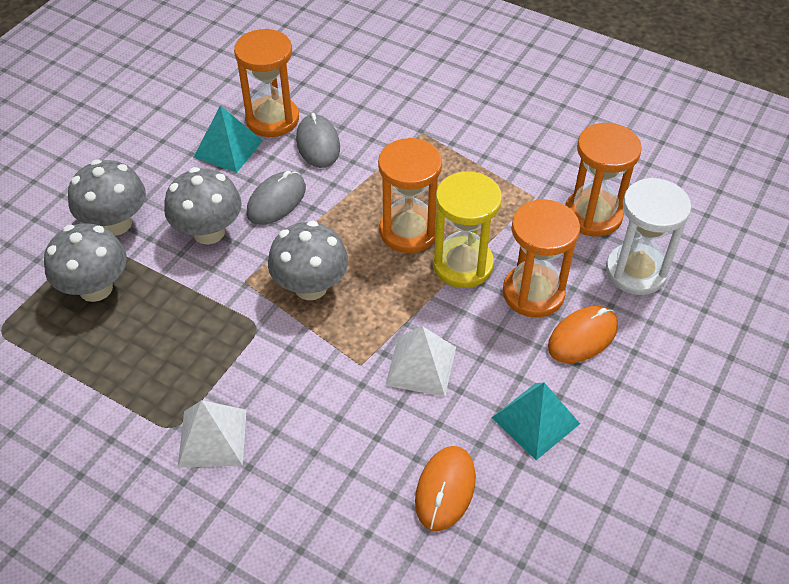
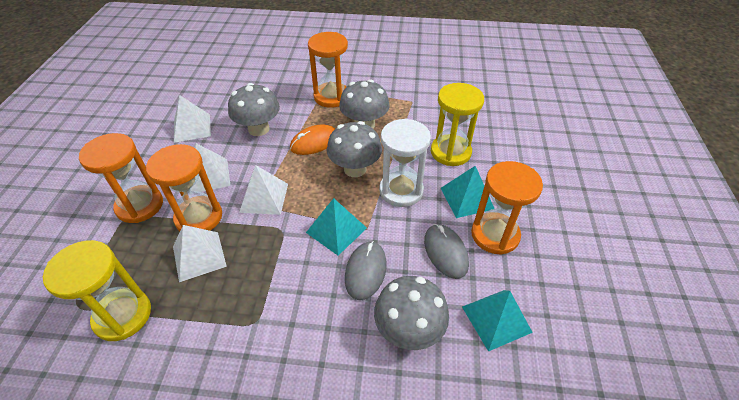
orange mouse: 2 -> 1
turquoise pyramid: 2 -> 3
white pyramid: 2 -> 4
yellow hourglass: 1 -> 2

